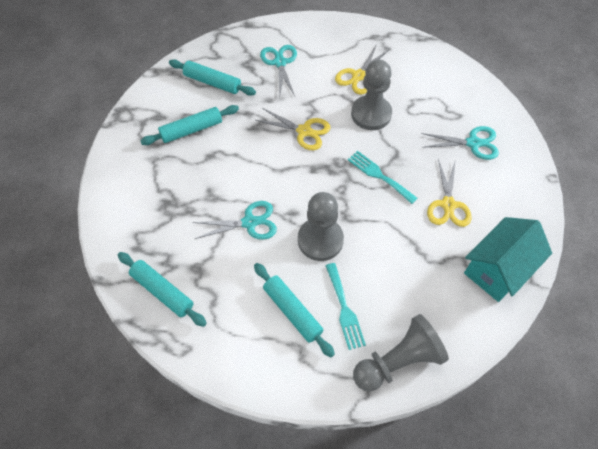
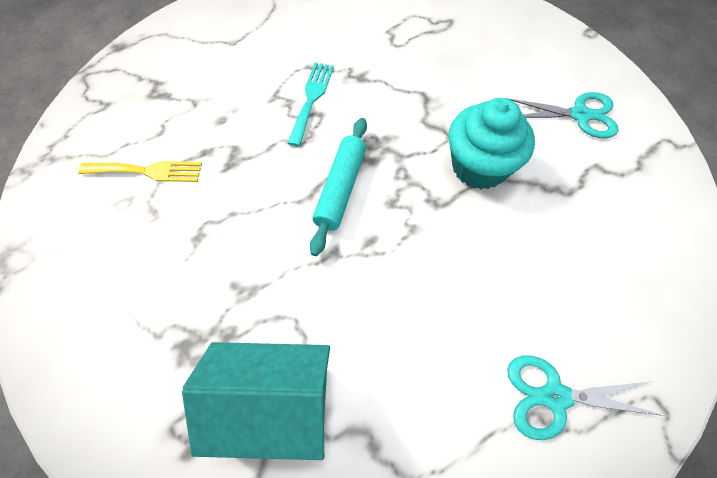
grey pawn: 3 -> 0
turquoise cupcake: 0 -> 1
turquoise fork: 2 -> 1
turquoise rolling pin: 4 -> 1
turquoise scissors: 3 -> 2
yellow fork: 0 -> 1
yellow scissors: 3 -> 0

